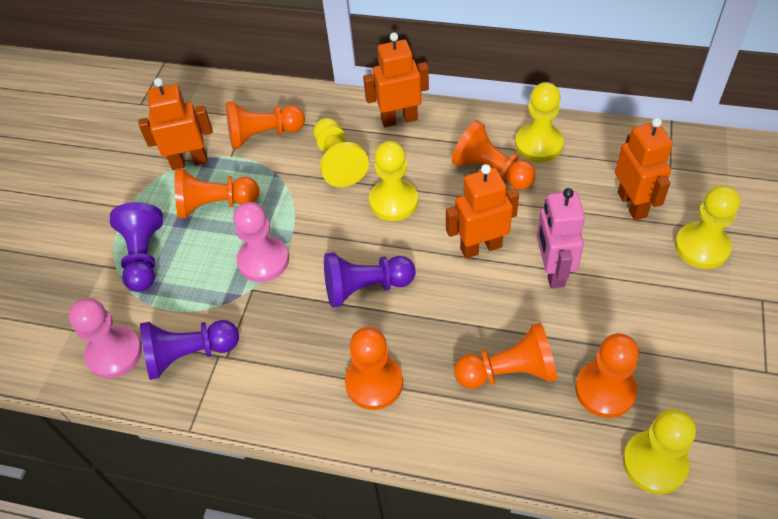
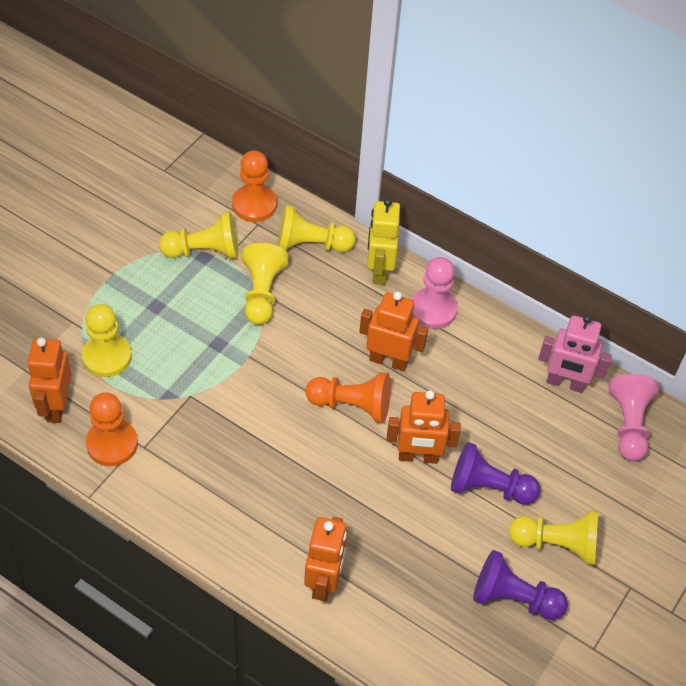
orange pawn: 6 -> 3
purple pawn: 3 -> 2
yellow robot: 0 -> 1

